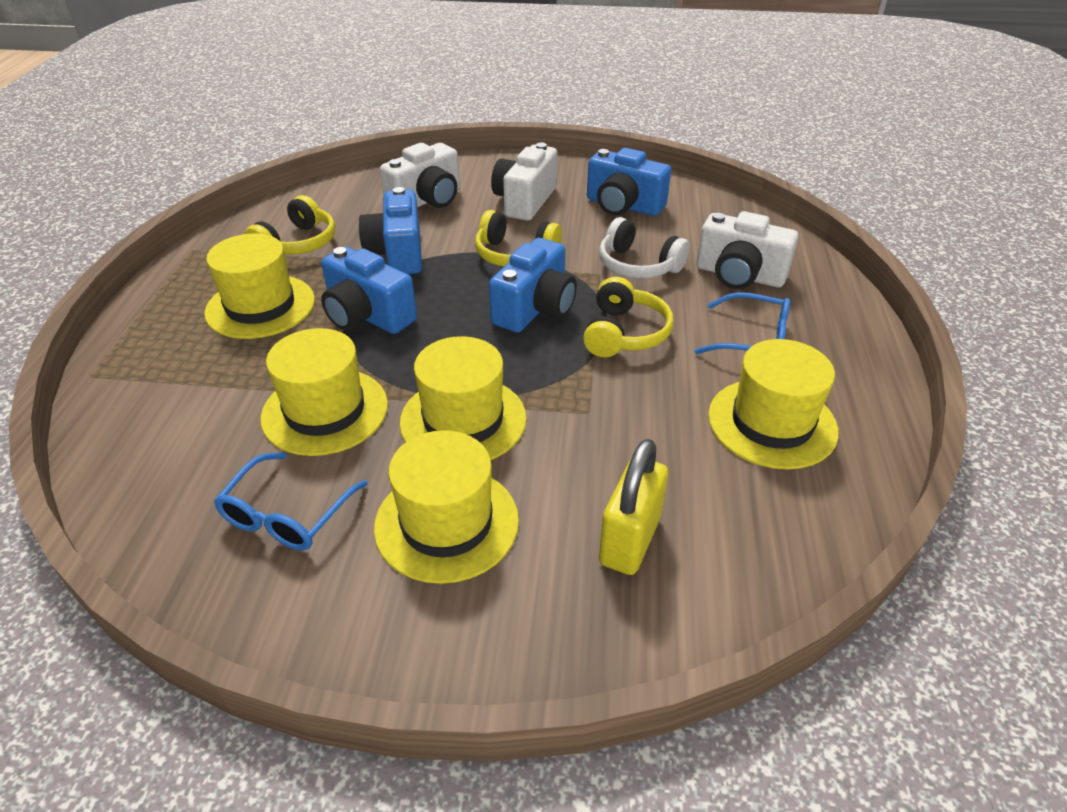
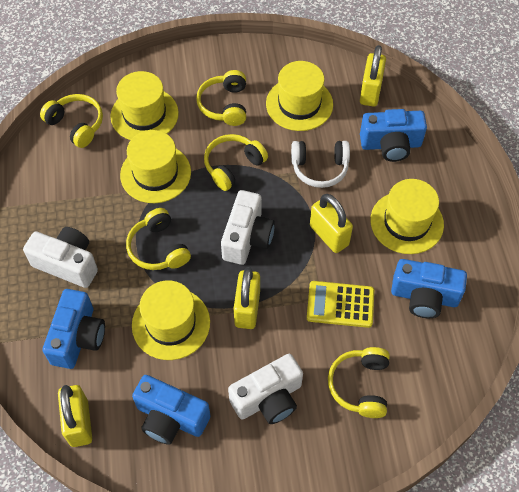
blue glasses: 2 -> 0
yellow calculator: 0 -> 1
yellow headphones: 3 -> 5
yellow padlock: 1 -> 4

